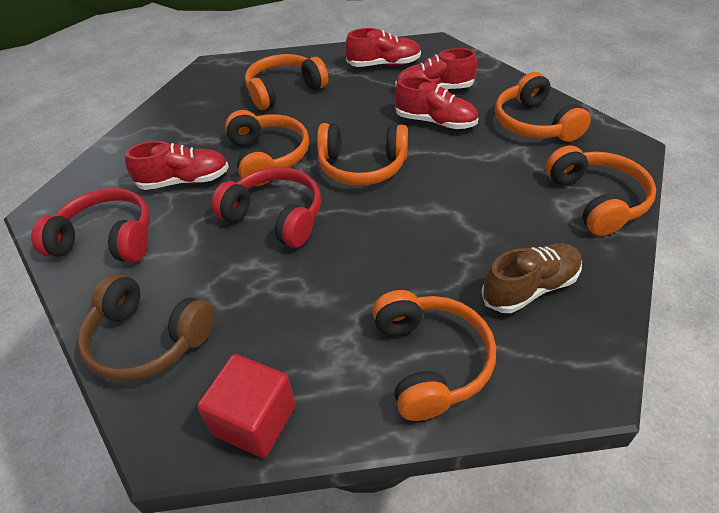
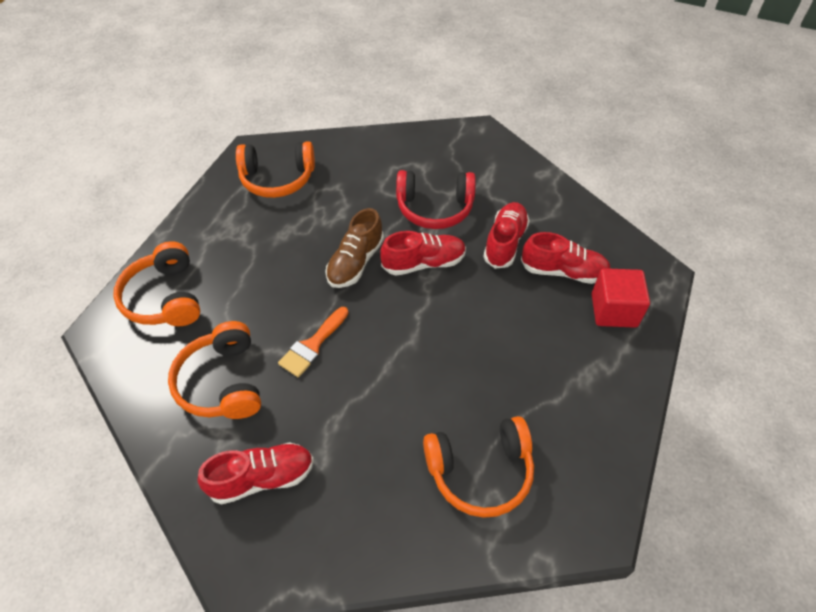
brown headphones: 1 -> 0
orange brush: 0 -> 1
orange headphones: 6 -> 4
red headphones: 2 -> 1

